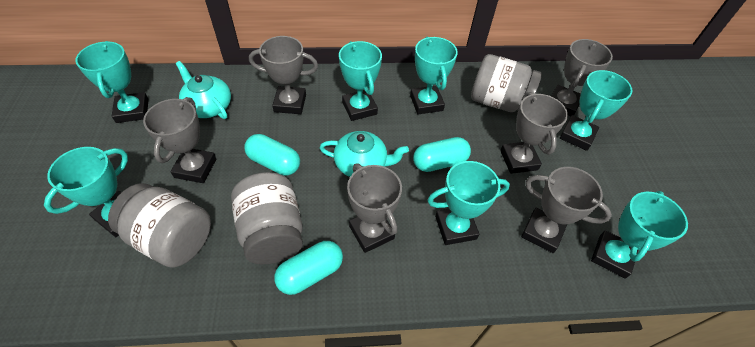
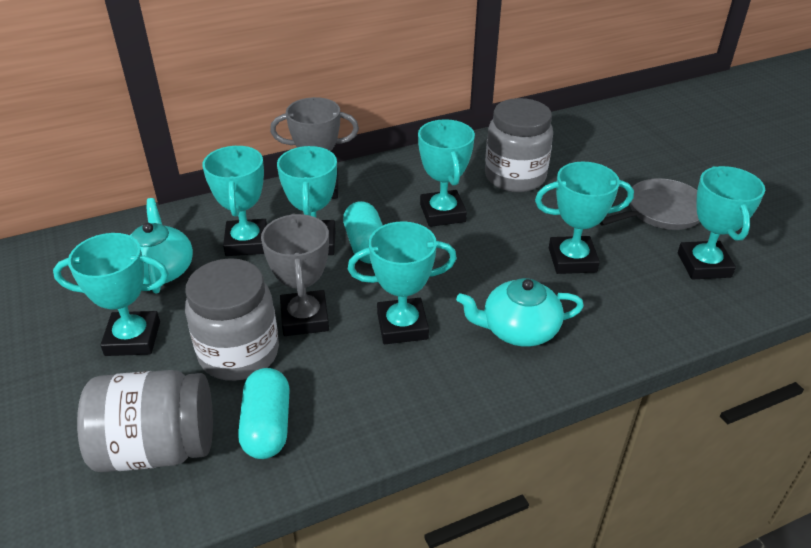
grey pan: 0 -> 1
grey trophy: 6 -> 2
turquoise capsule: 3 -> 2

